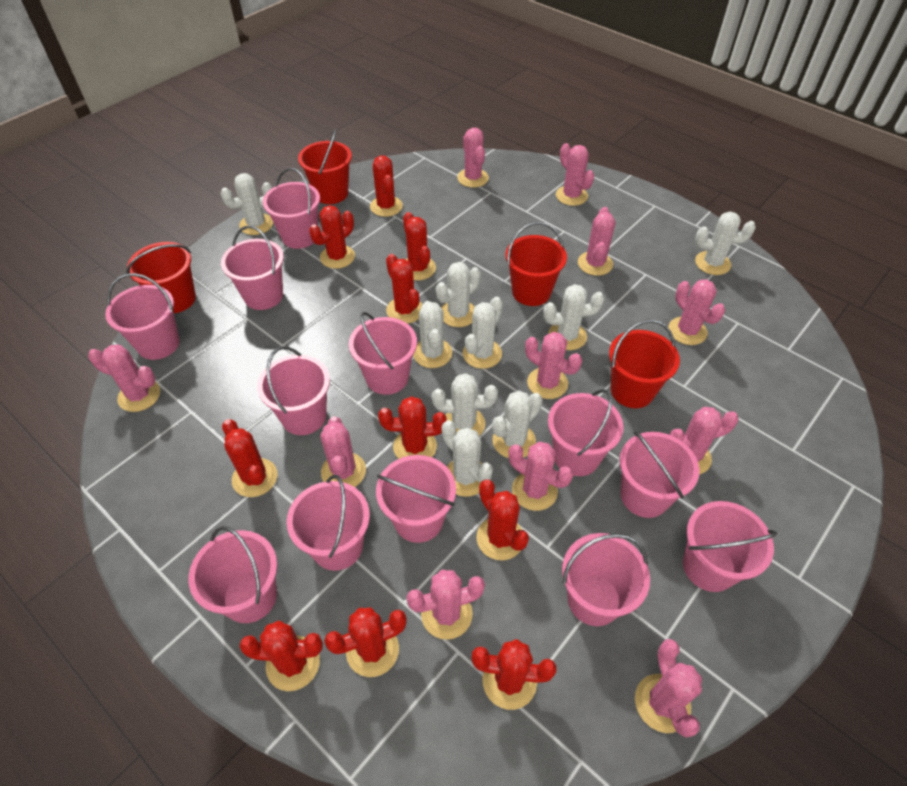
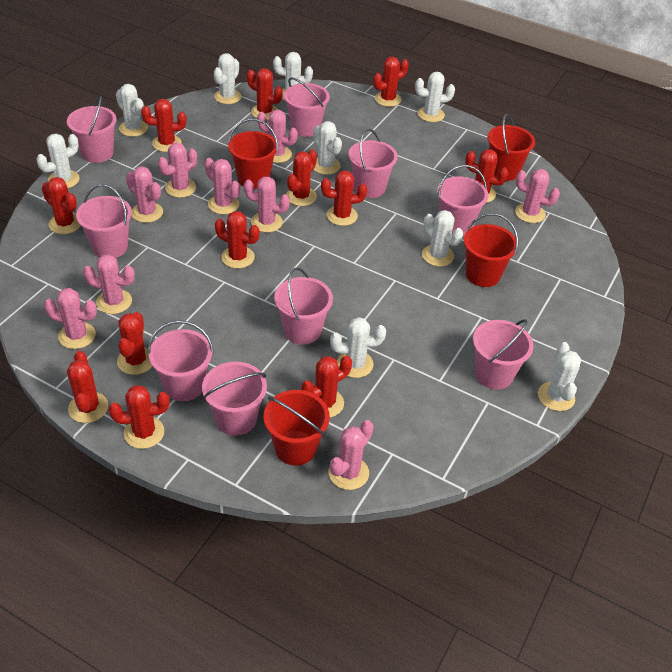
pink bucket: 12 -> 9
pink cactus: 11 -> 9
red cactus: 10 -> 12

